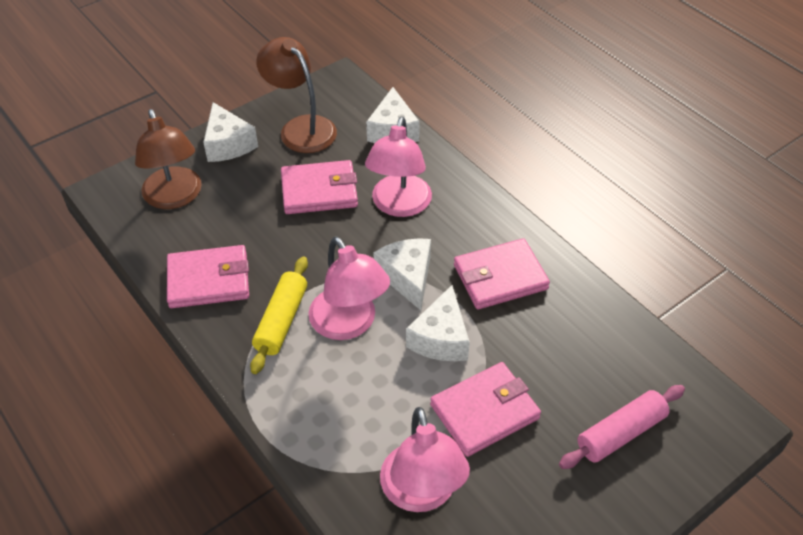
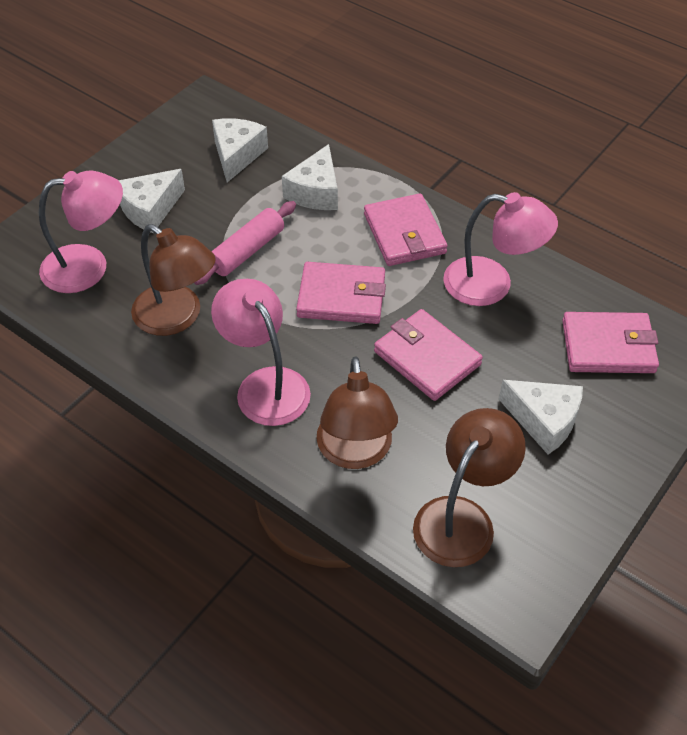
brown lamp: 2 -> 3
yellow rolling pin: 1 -> 0

